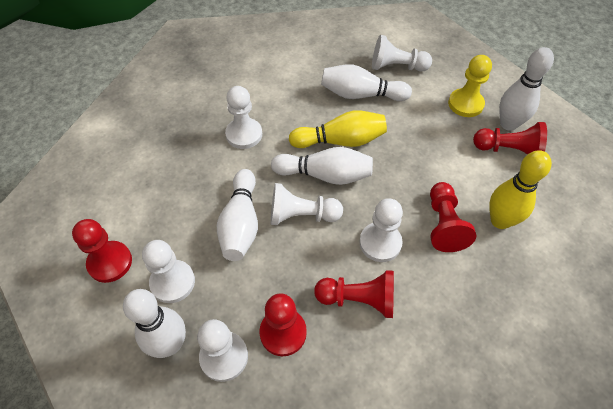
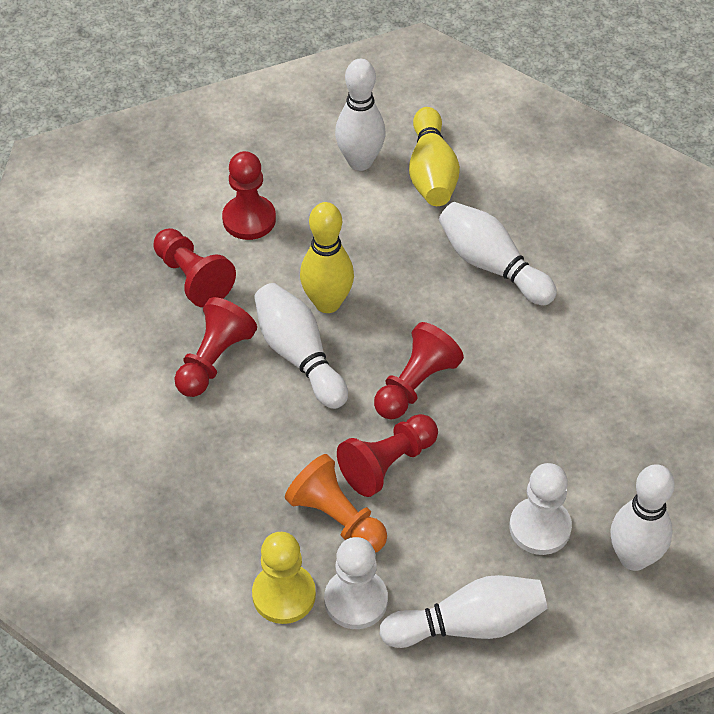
orange pawn: 0 -> 1
white pawn: 6 -> 2

